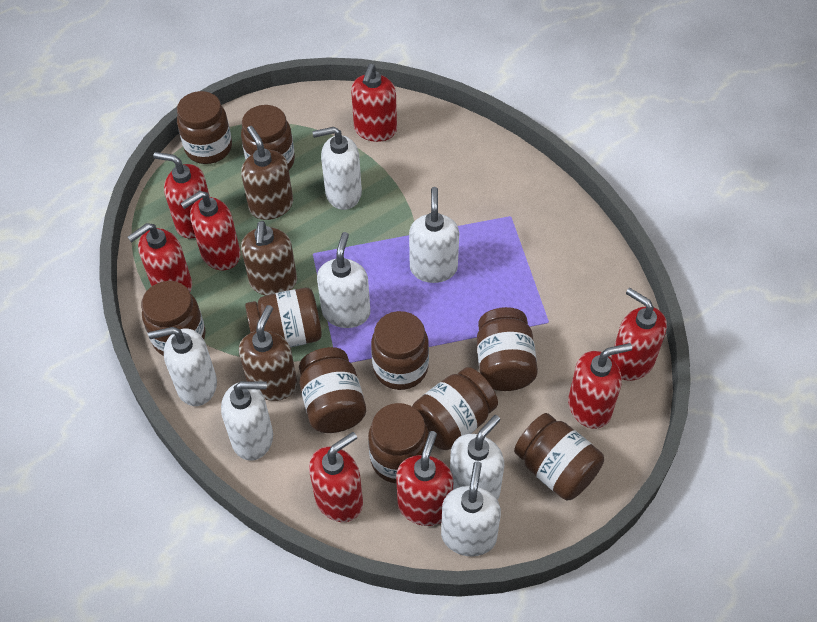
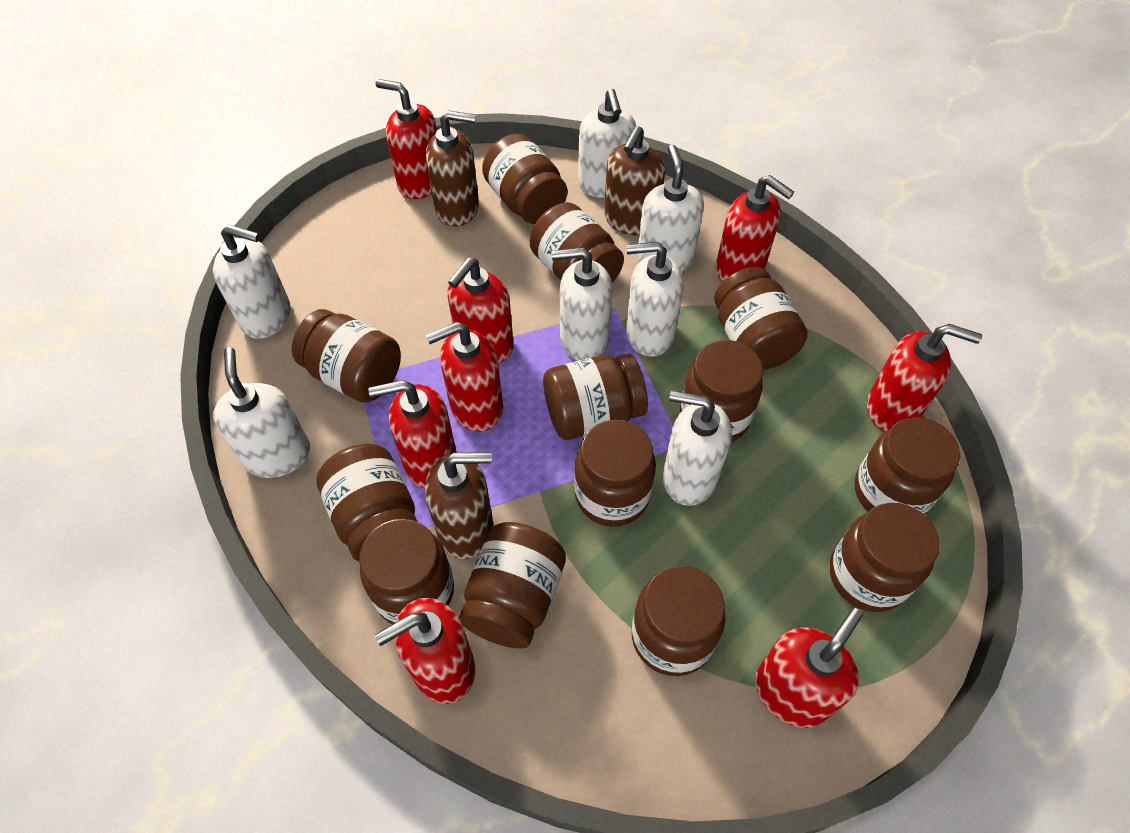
brown jar: 10 -> 13

